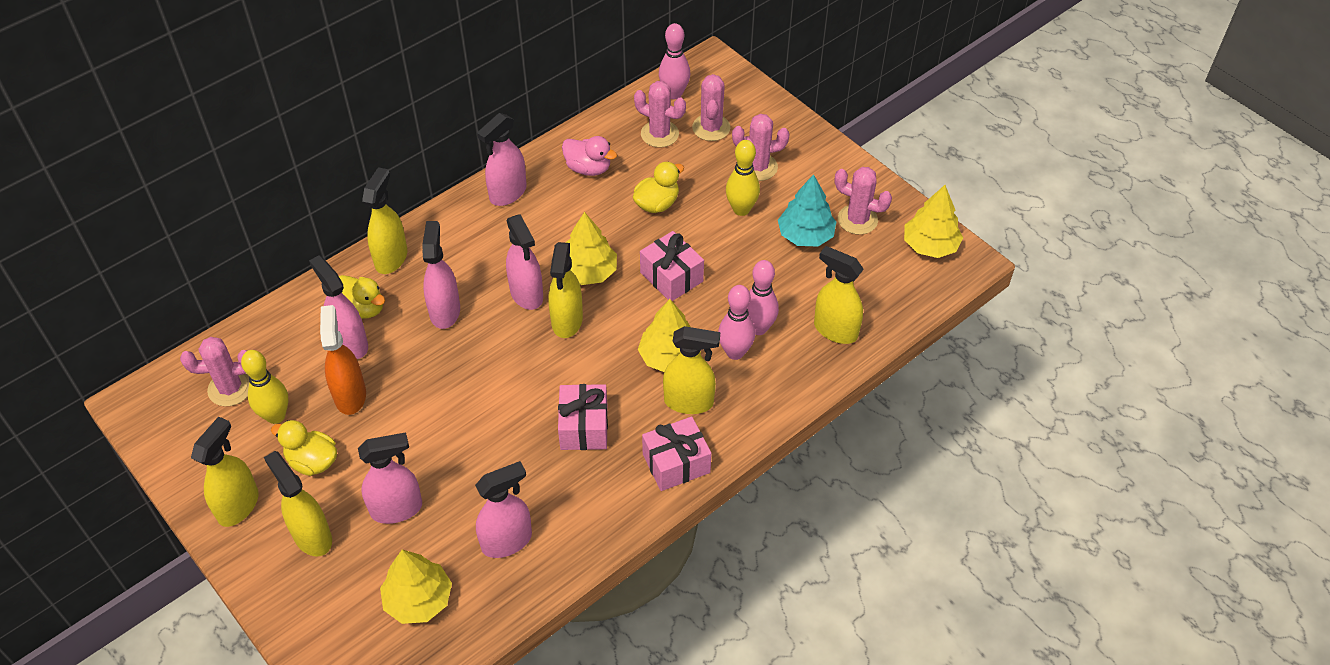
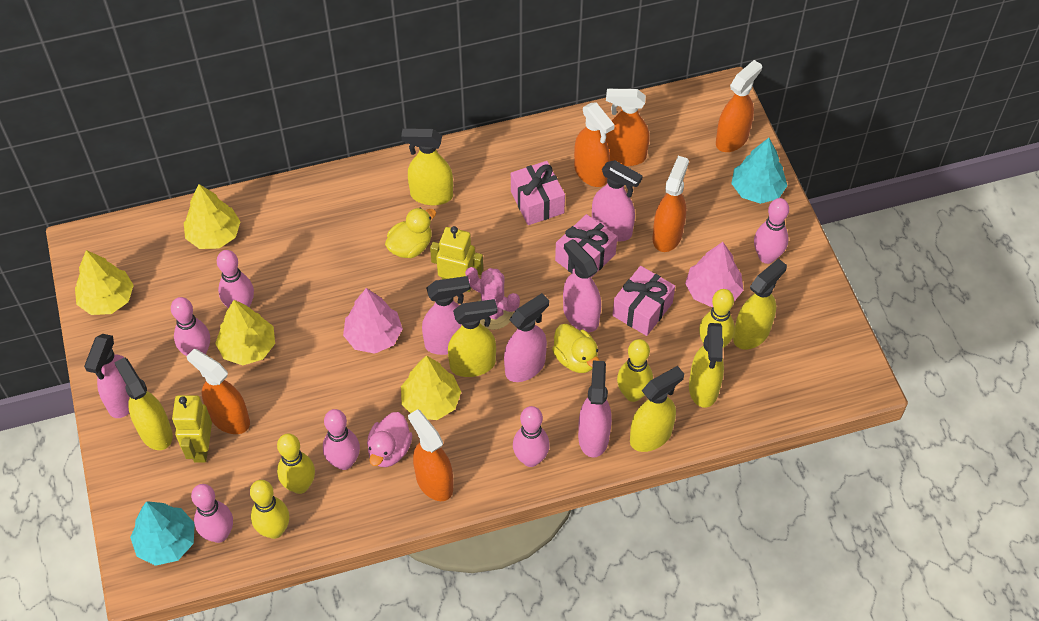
orange spray bottle: 1 -> 6
pink bowling pin: 3 -> 6
pink cactus: 5 -> 1
pink tree: 0 -> 2
turquoise tree: 1 -> 2
yellow bowling pin: 2 -> 4
yellow duck: 3 -> 2
yellow robot: 0 -> 2

